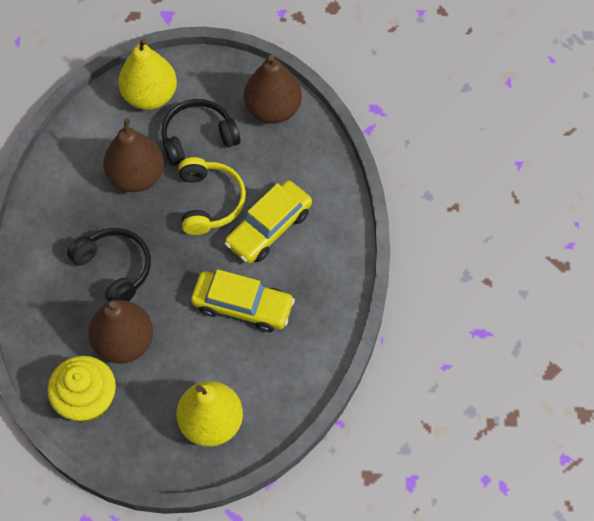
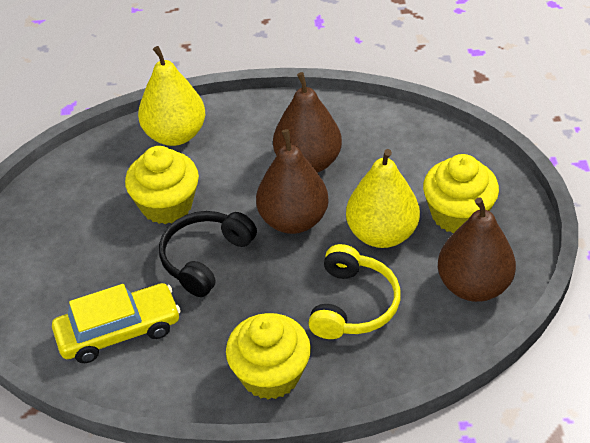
black headphones: 2 -> 1
yellow car: 2 -> 1
yellow cupcake: 1 -> 3

